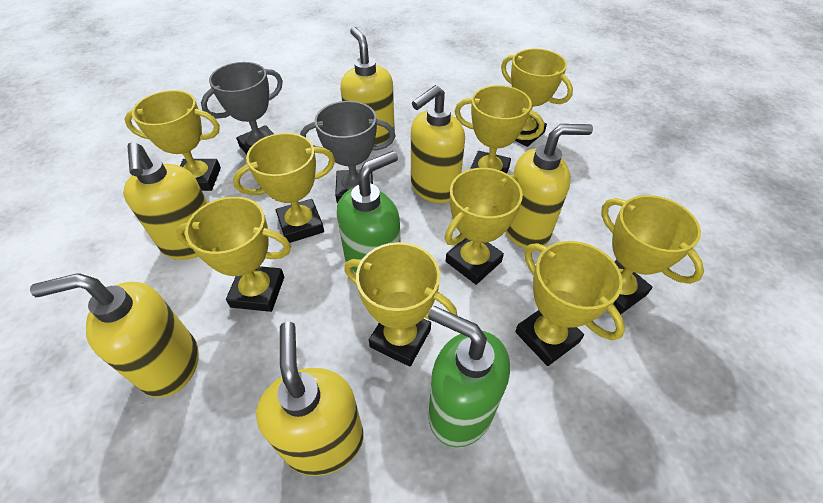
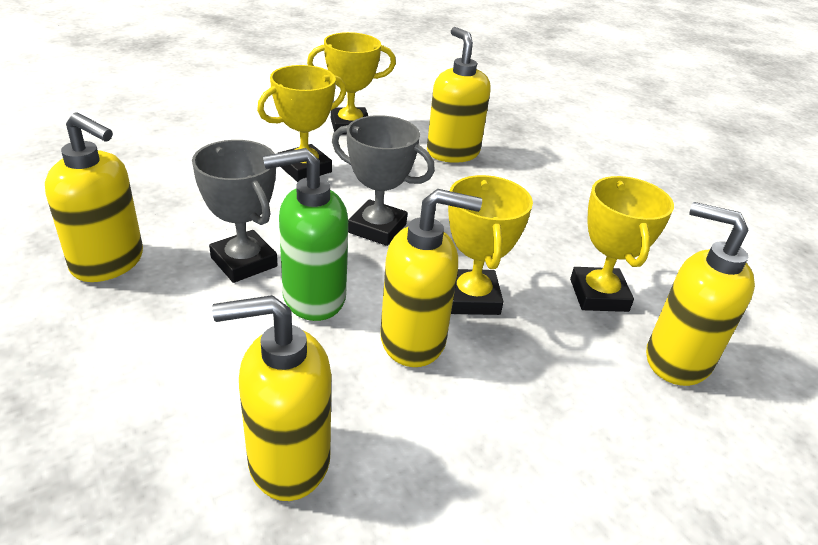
green soap dispenser: 2 -> 1
yellow soap dispenser: 6 -> 5
yellow trophy: 9 -> 4

